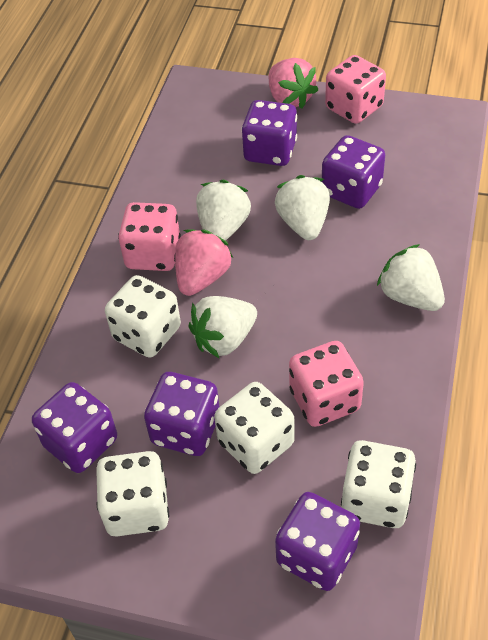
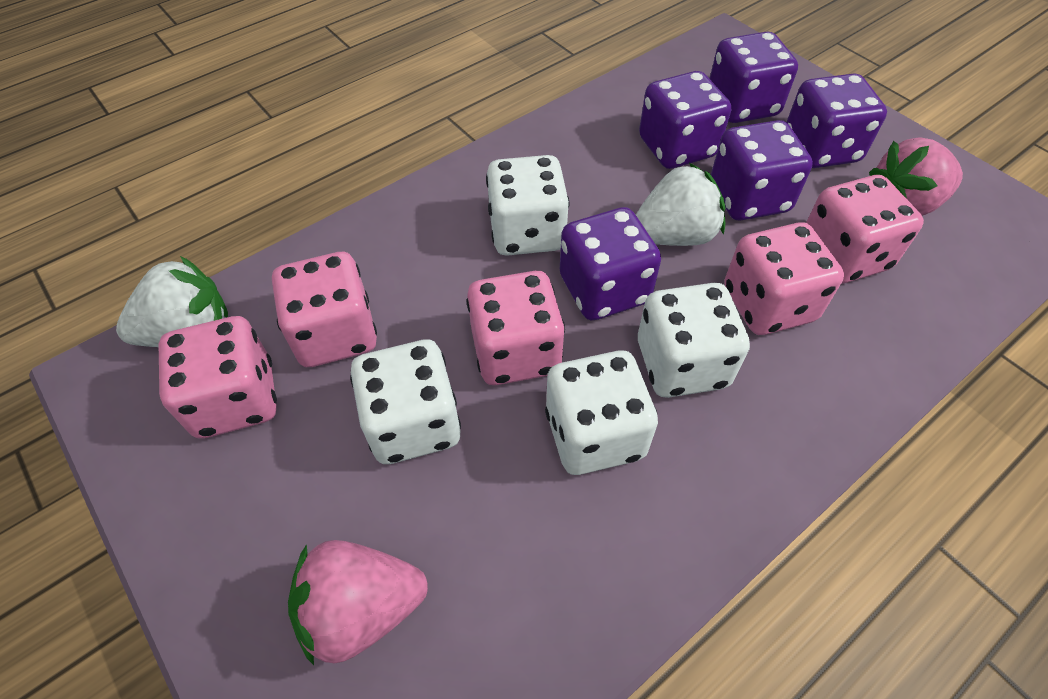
pink dice: 3 -> 5
white strawberry: 4 -> 2

